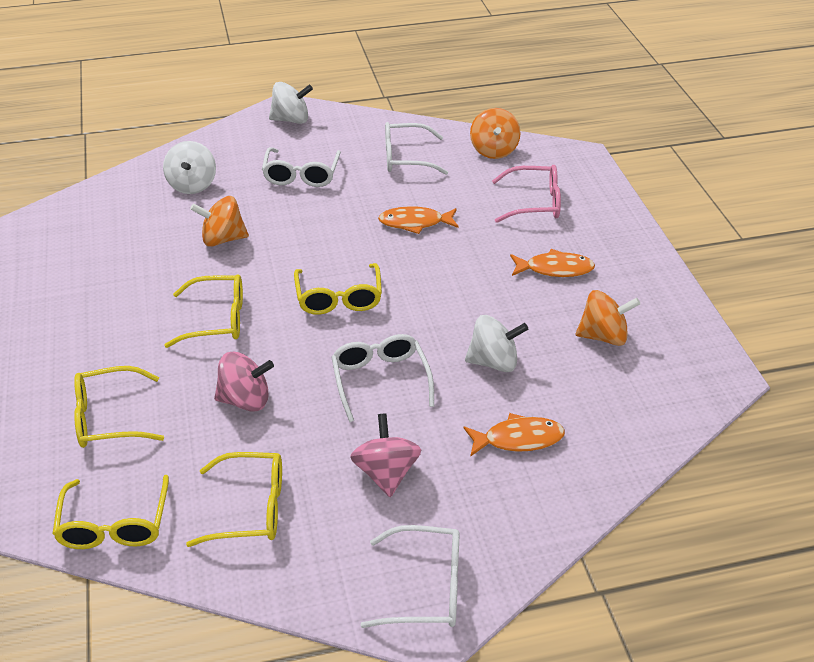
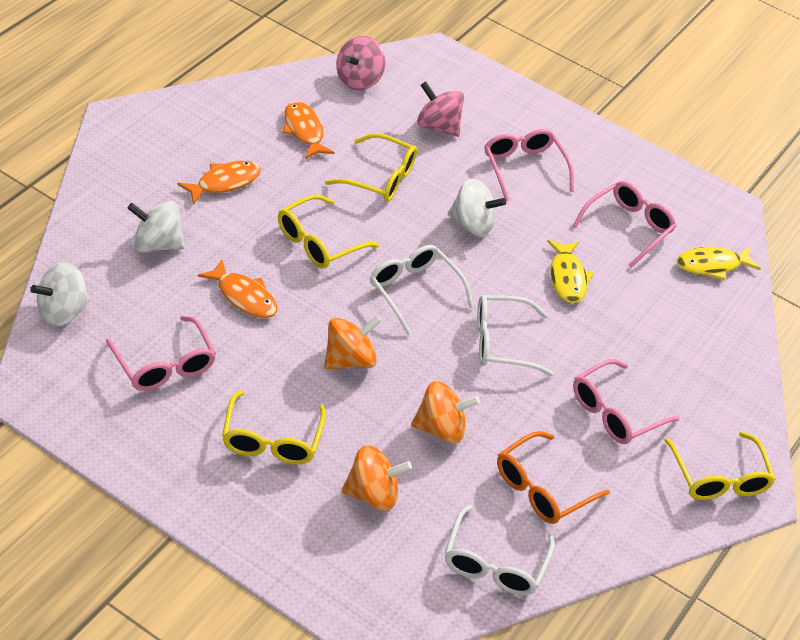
orange glasses: 0 -> 1
pink glasses: 1 -> 4
white glasses: 4 -> 3
yellow fish: 0 -> 2
yellow glasses: 5 -> 4

